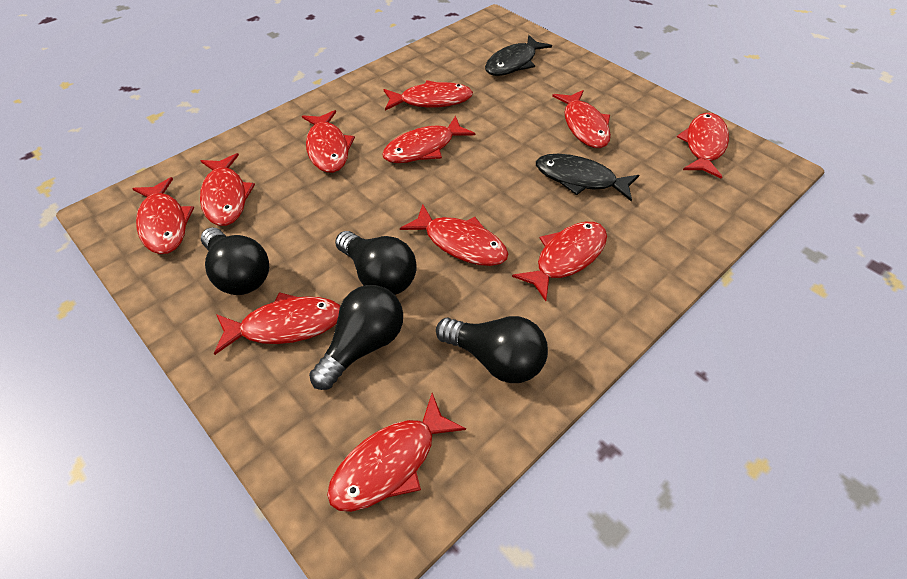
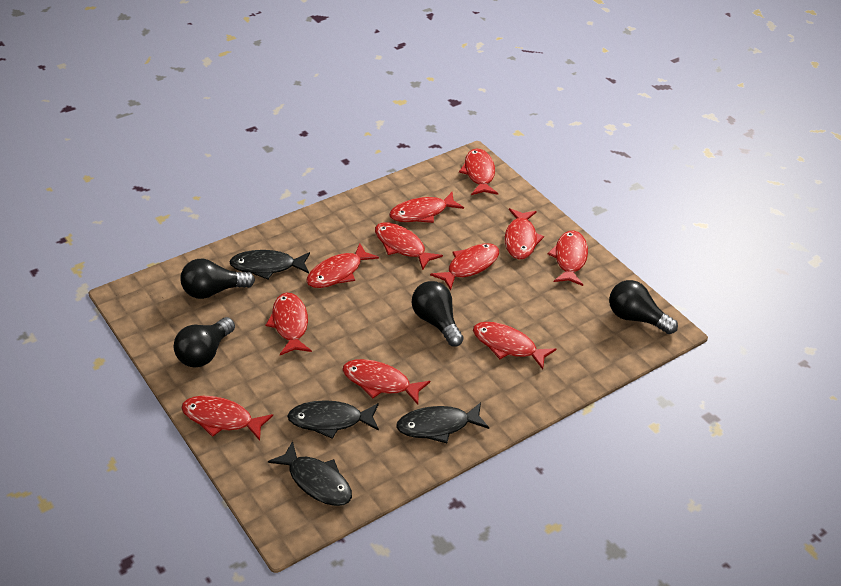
black fish: 2 -> 4

